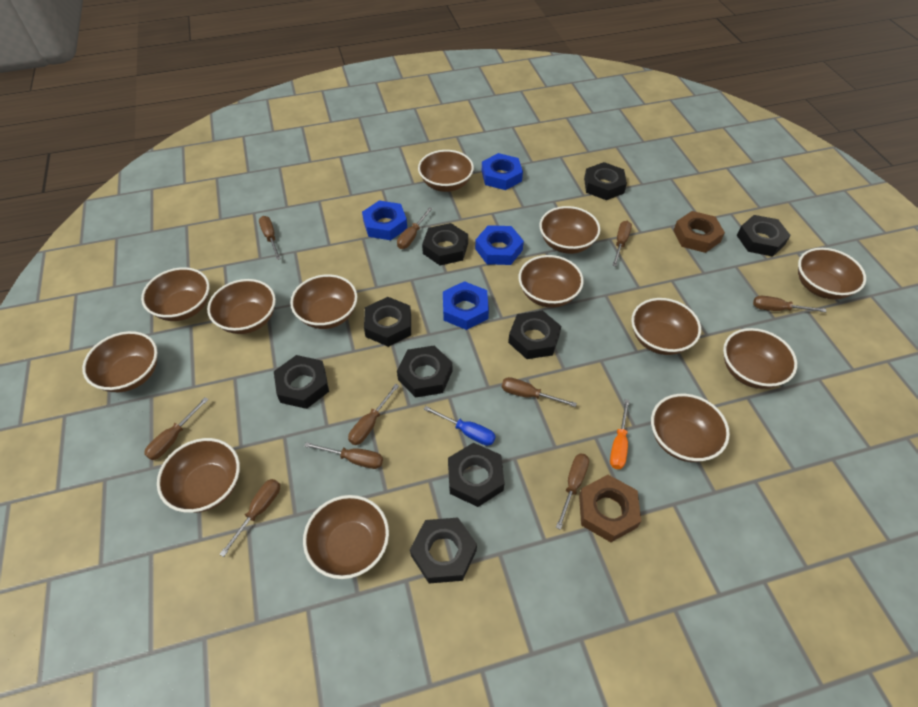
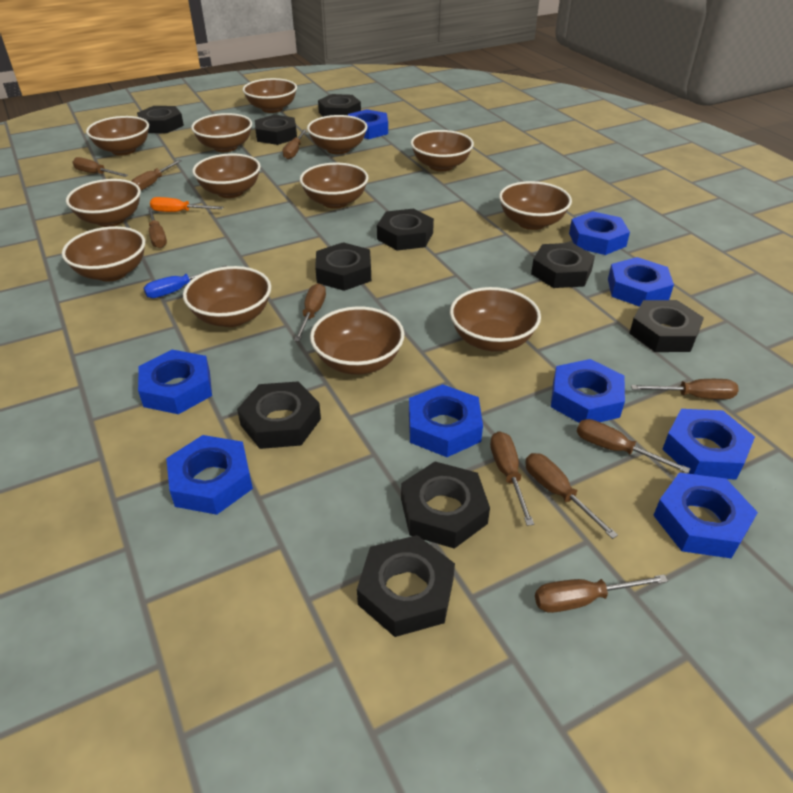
black nut: 9 -> 10
blue nut: 4 -> 9
brown nut: 2 -> 0

